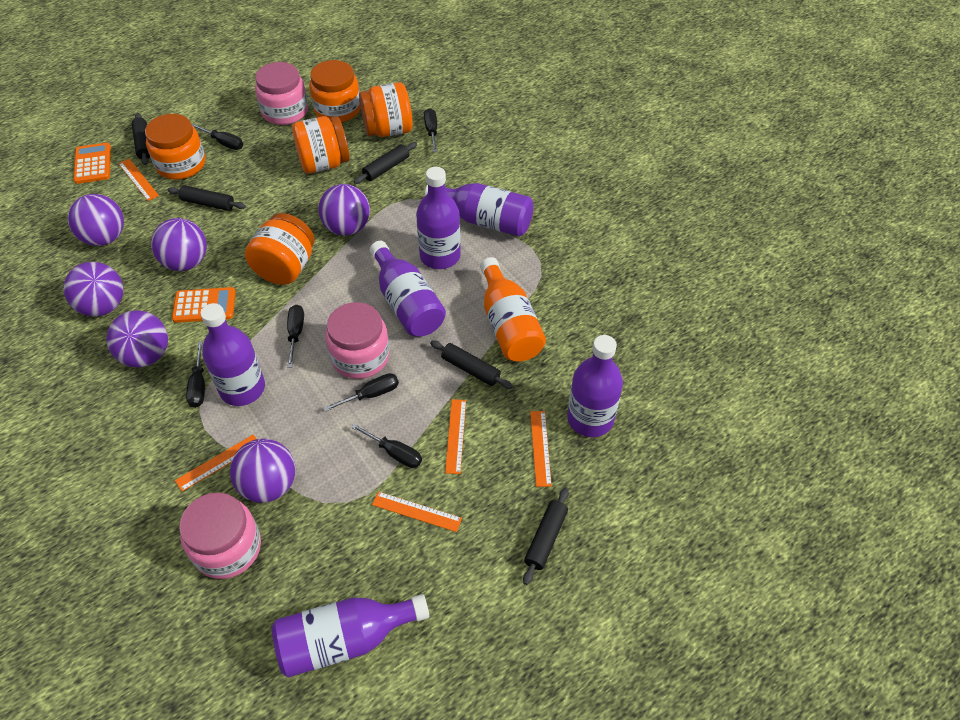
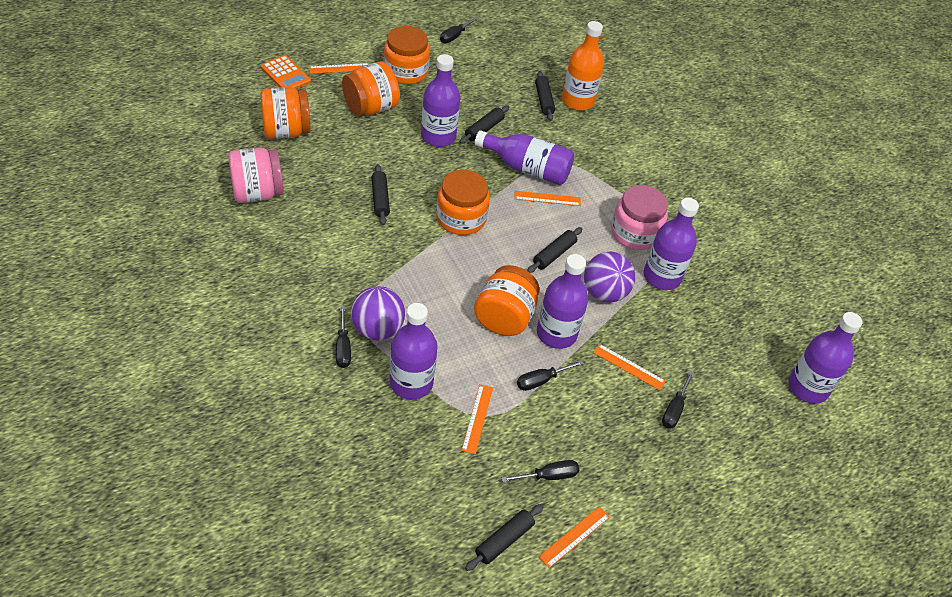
black screwdriver: 6 -> 5
orange calculator: 2 -> 1
pink jar: 3 -> 2
purple ball: 6 -> 2

